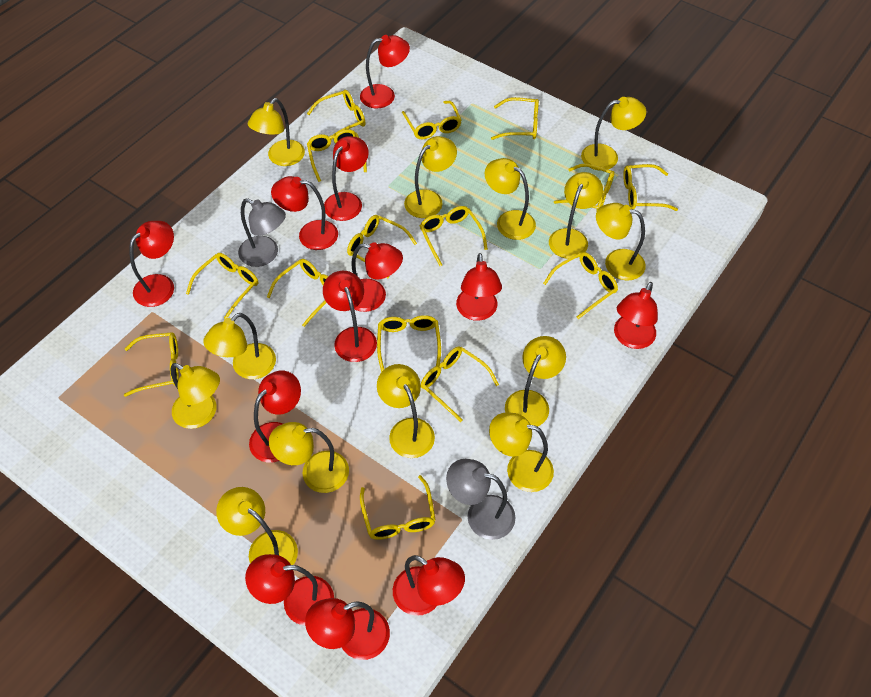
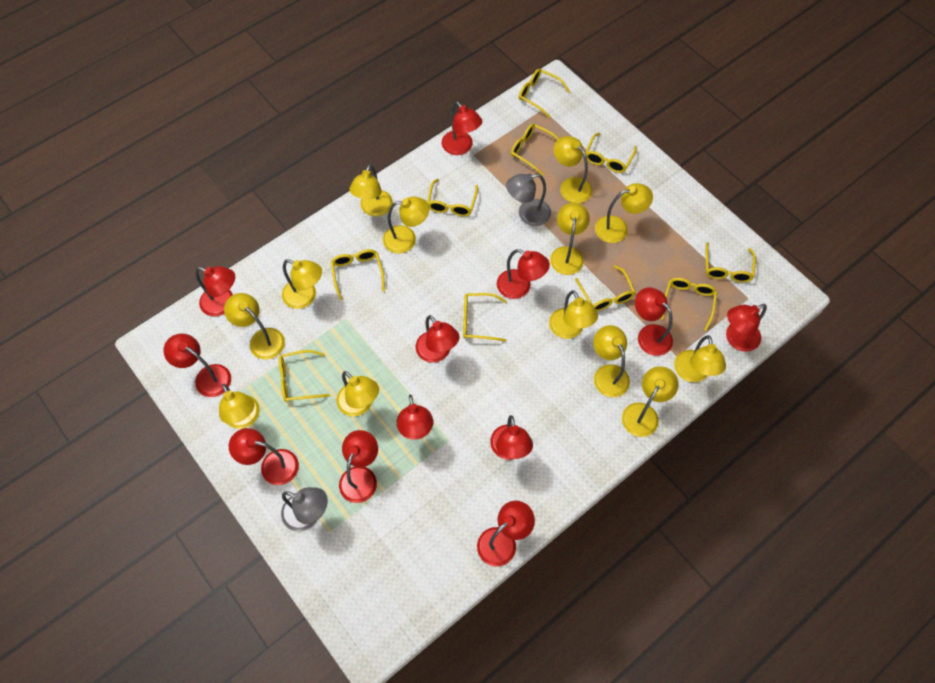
yellow glasses: 15 -> 10

